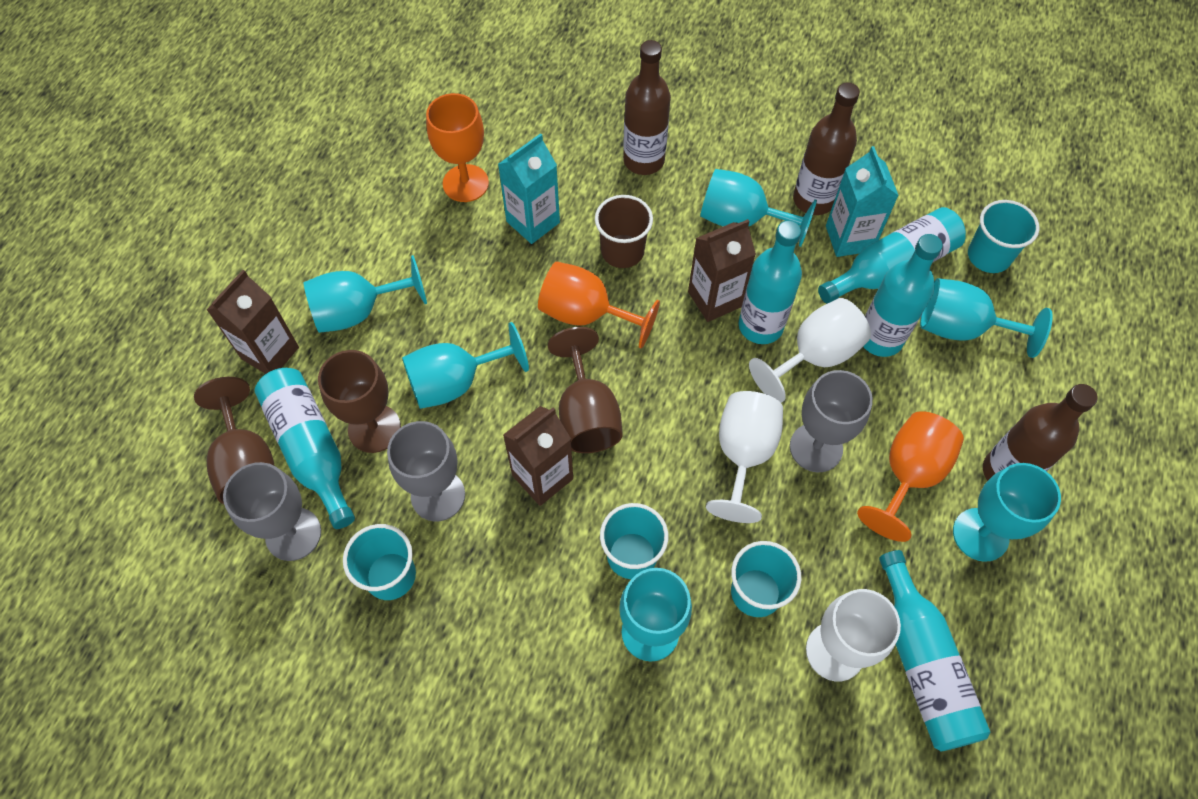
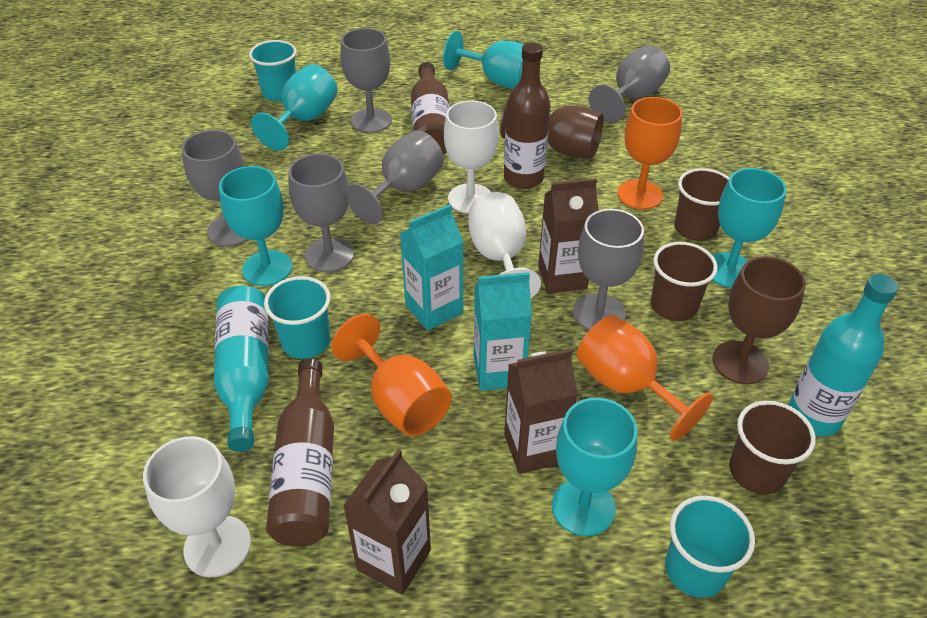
brown cup: 1 -> 3
brown goblet: 3 -> 2
grey goblet: 3 -> 6
turquoise bottle: 5 -> 2
turquoise cup: 4 -> 3
turquoise goblet: 6 -> 5

